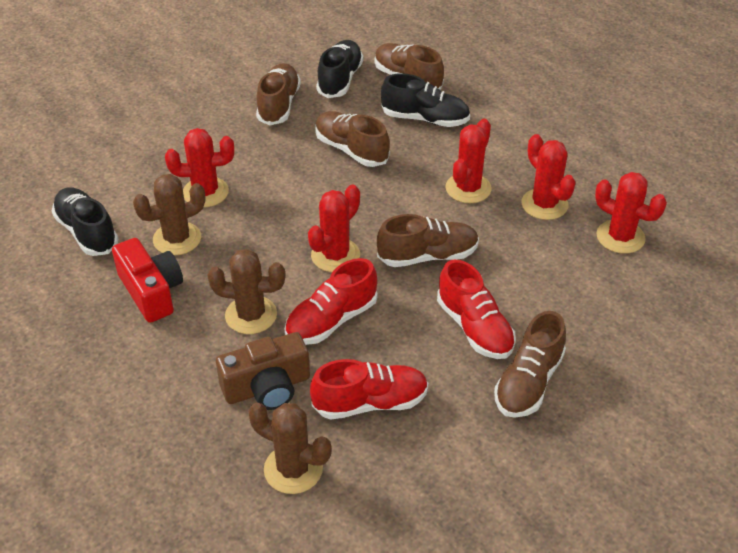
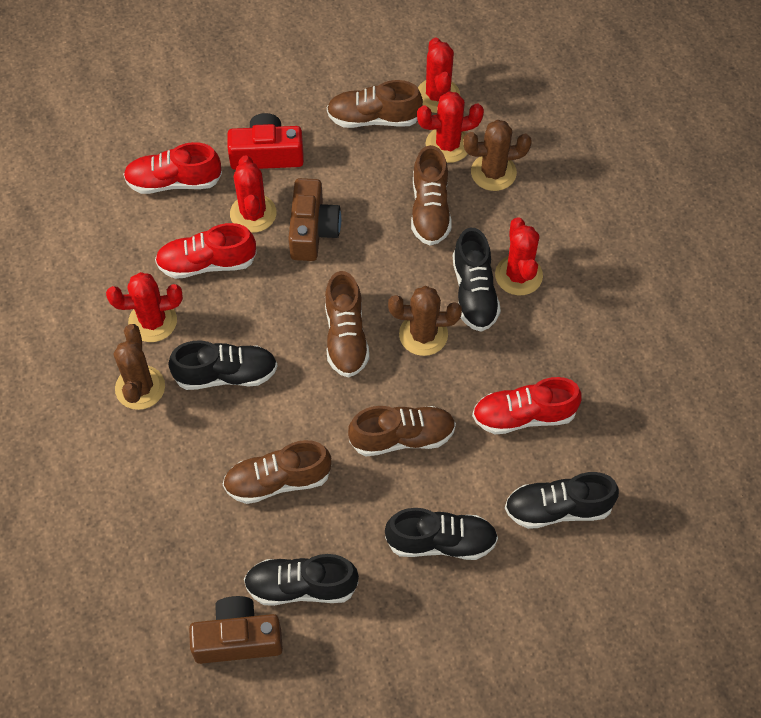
black shoe: 3 -> 5
brown camera: 1 -> 2

